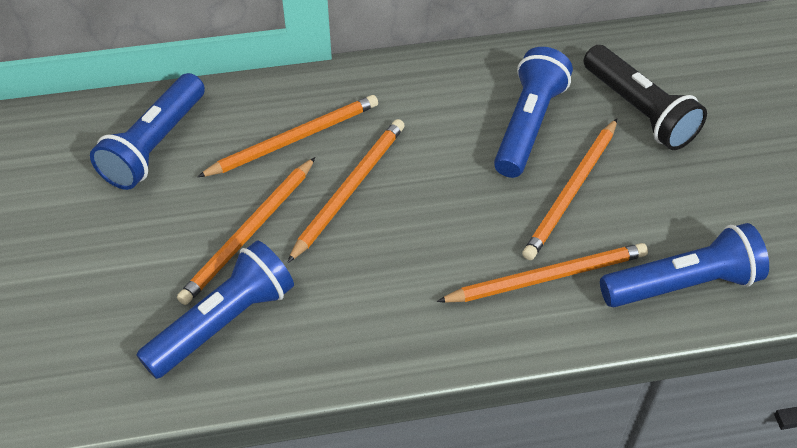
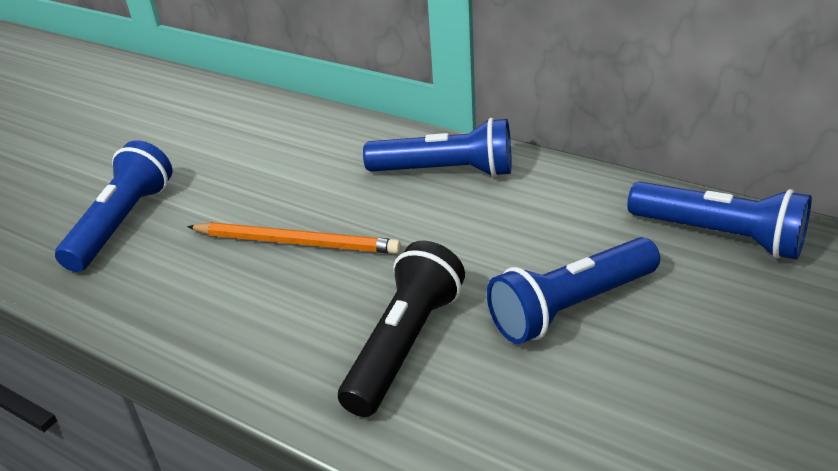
orange pencil: 5 -> 1

